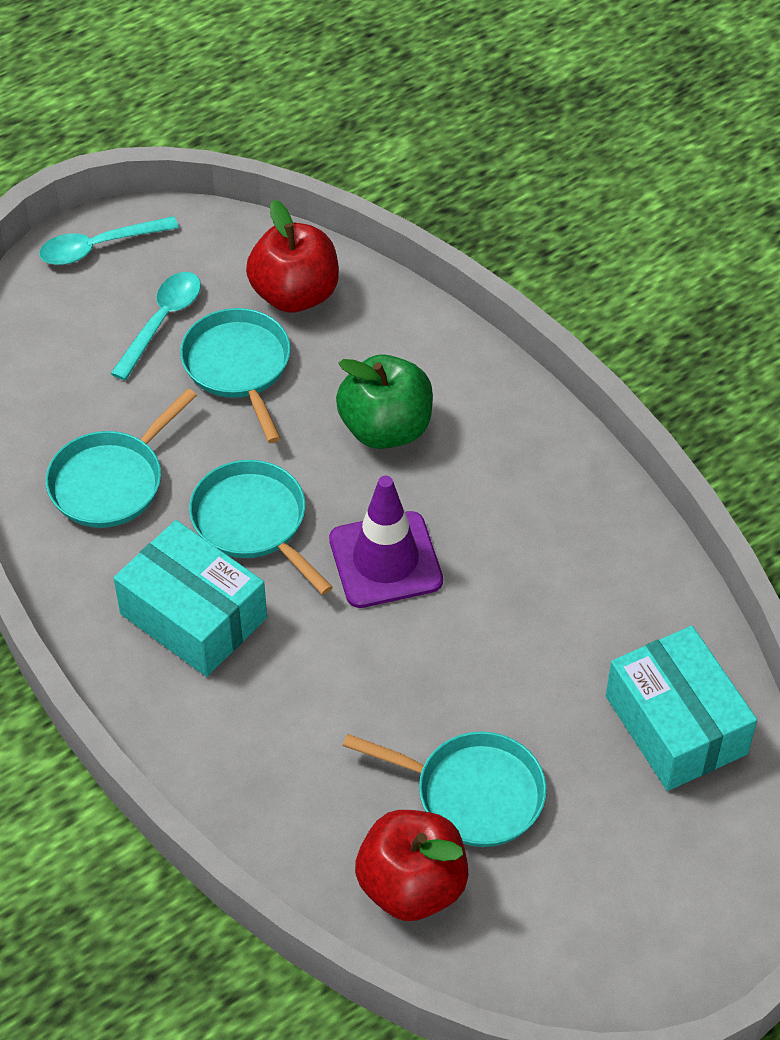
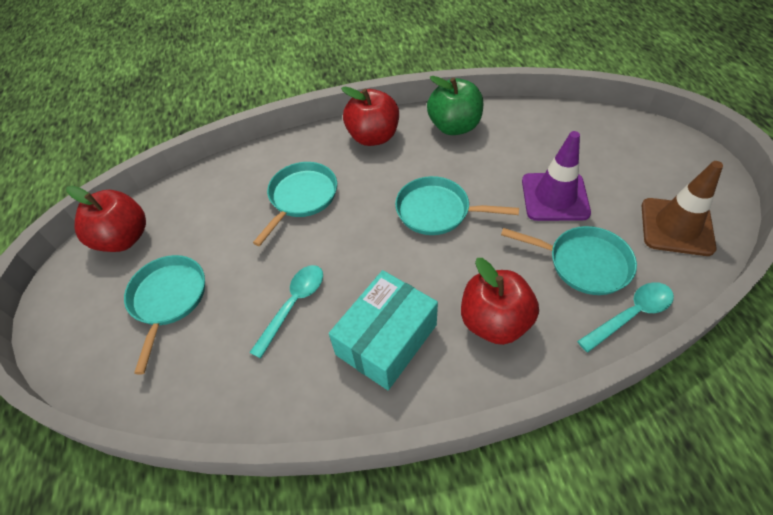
brown traffic cone: 0 -> 1
red apple: 2 -> 3
turquoise box: 2 -> 1

